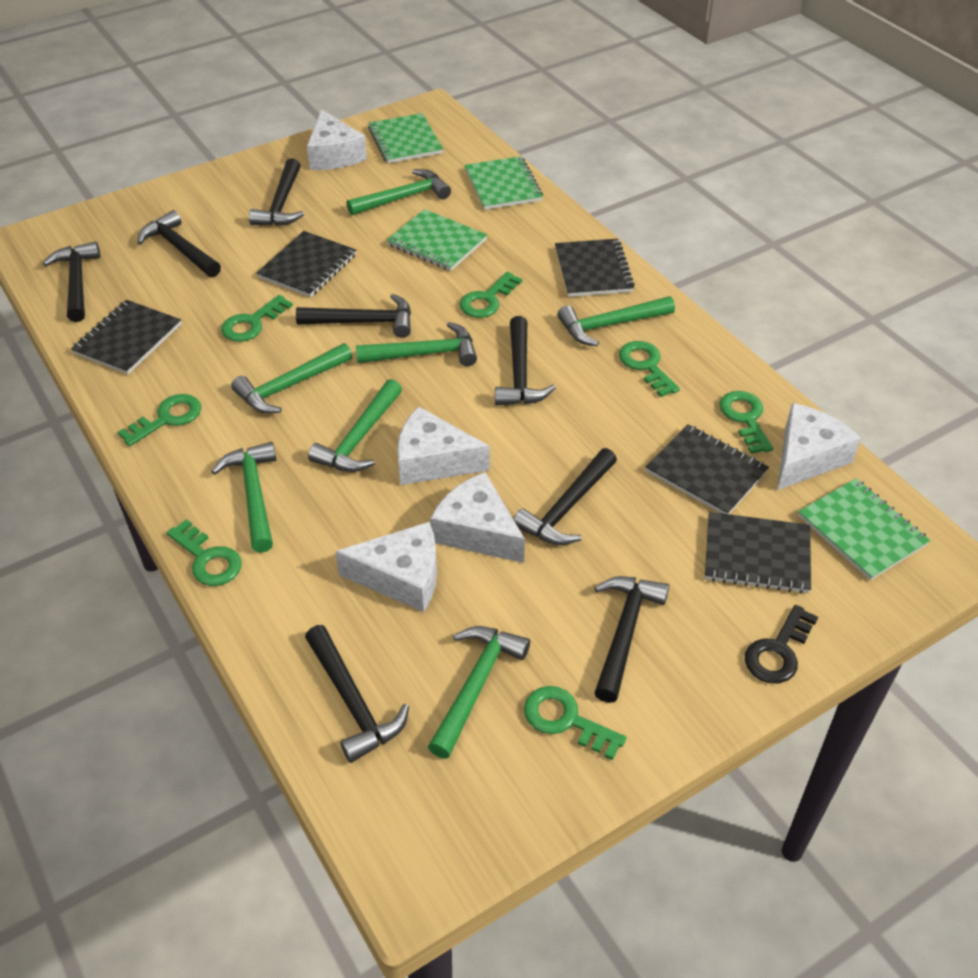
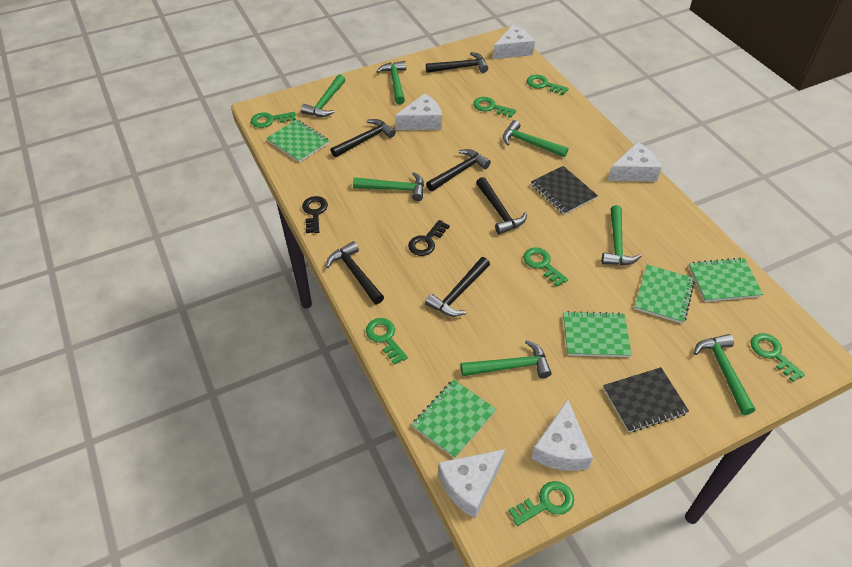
black hammer: 8 -> 6
black key: 1 -> 2
black notebook: 5 -> 2
green notebook: 4 -> 5

